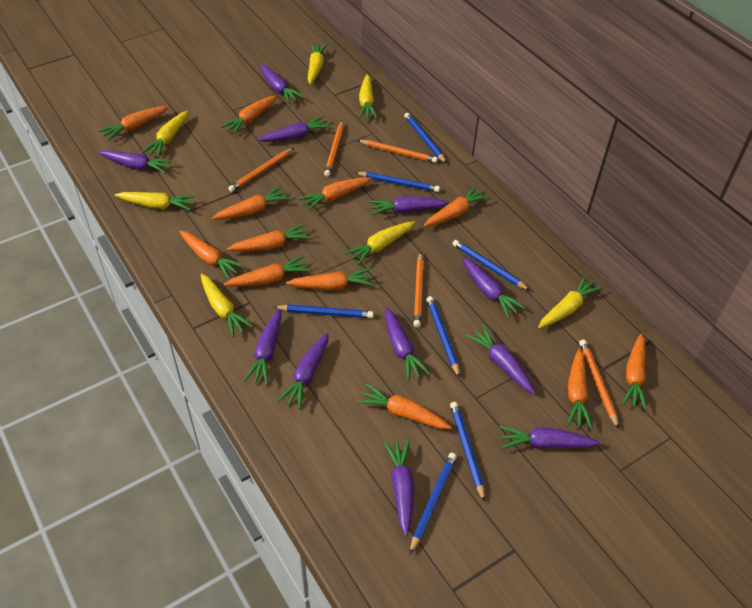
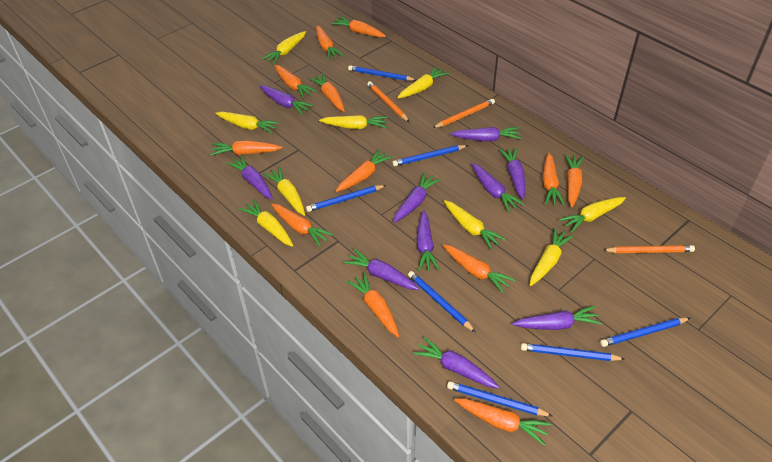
orange pencil: 5 -> 3
purple carrot: 11 -> 10
yellow carrot: 7 -> 9

